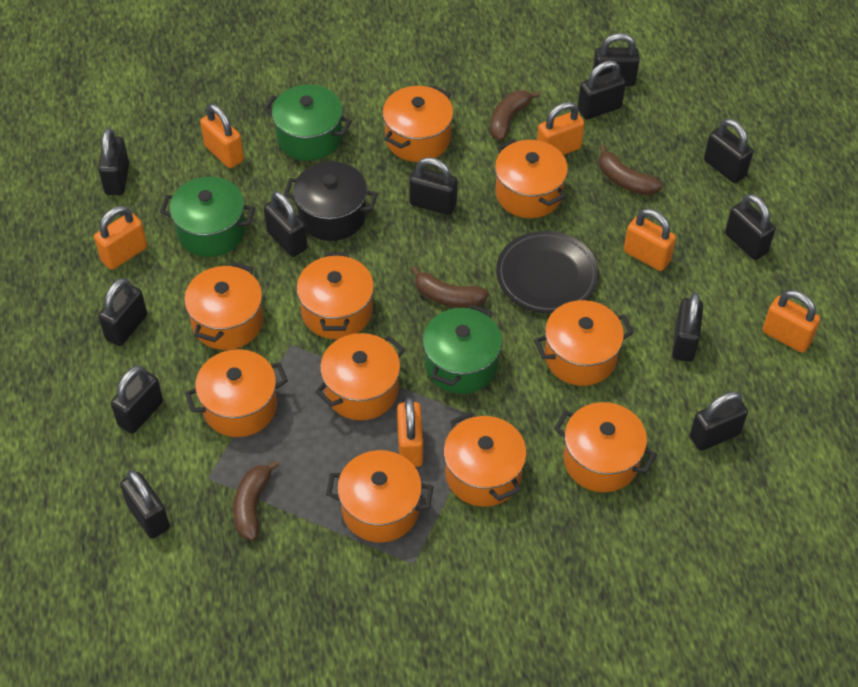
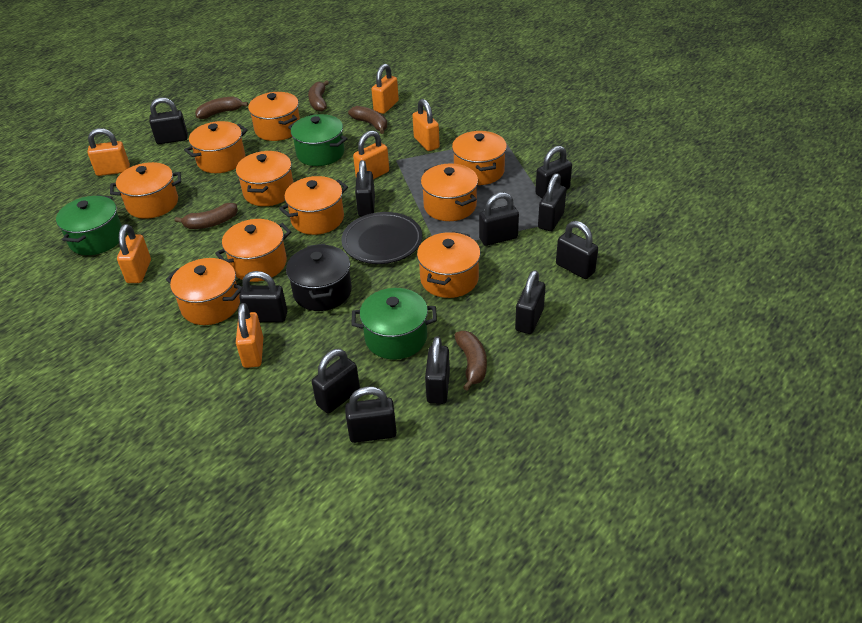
black padlock: 12 -> 11
brown banana: 4 -> 5

